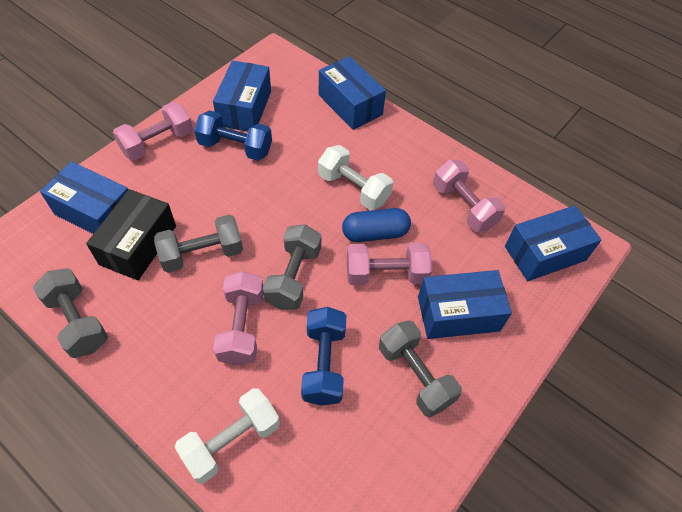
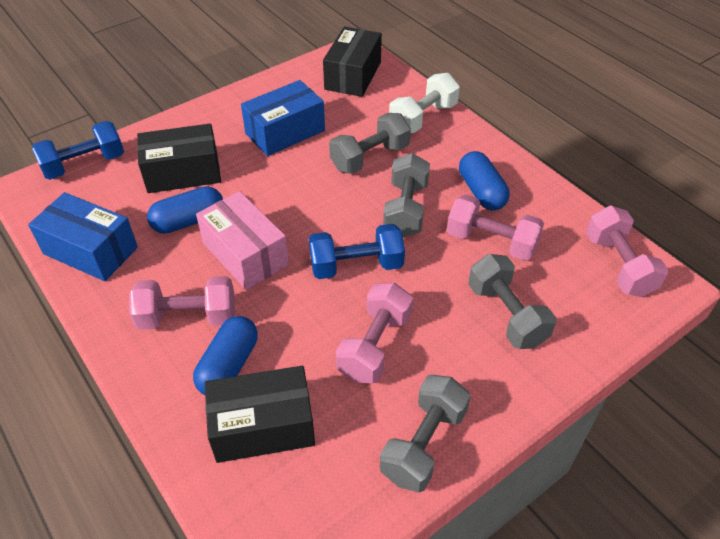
black box: 1 -> 3
blue box: 5 -> 2
blue capsule: 1 -> 3
pink box: 0 -> 1
white dumbbell: 2 -> 1

